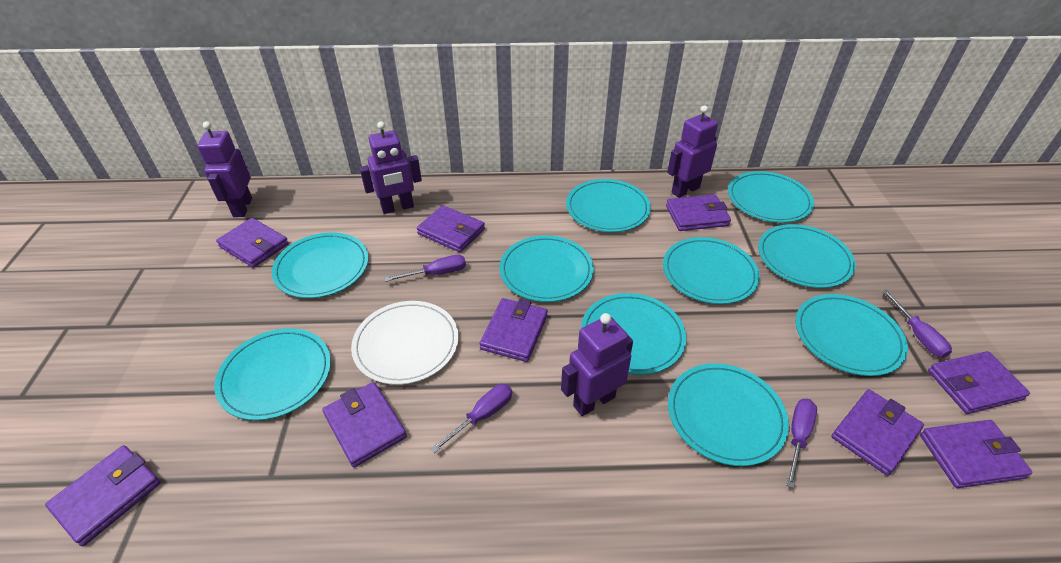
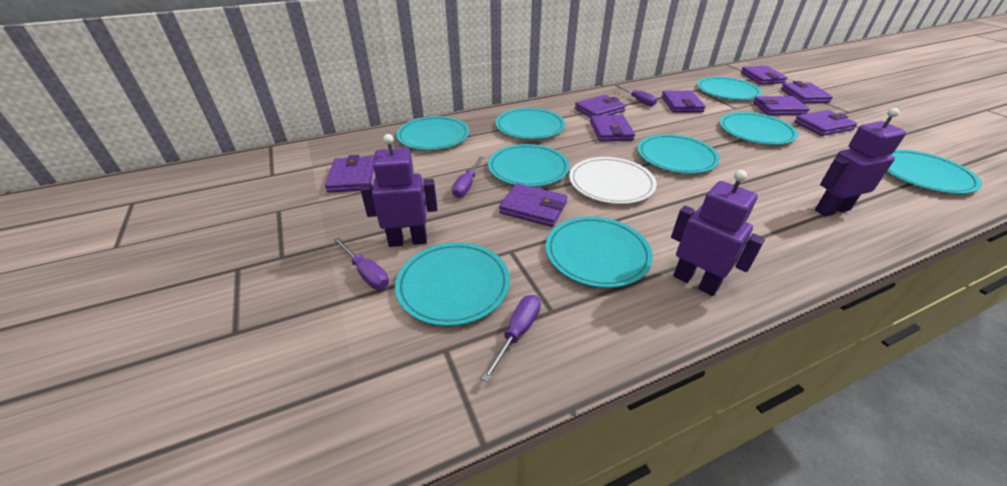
purple robot: 4 -> 3
turquoise plate: 10 -> 9

